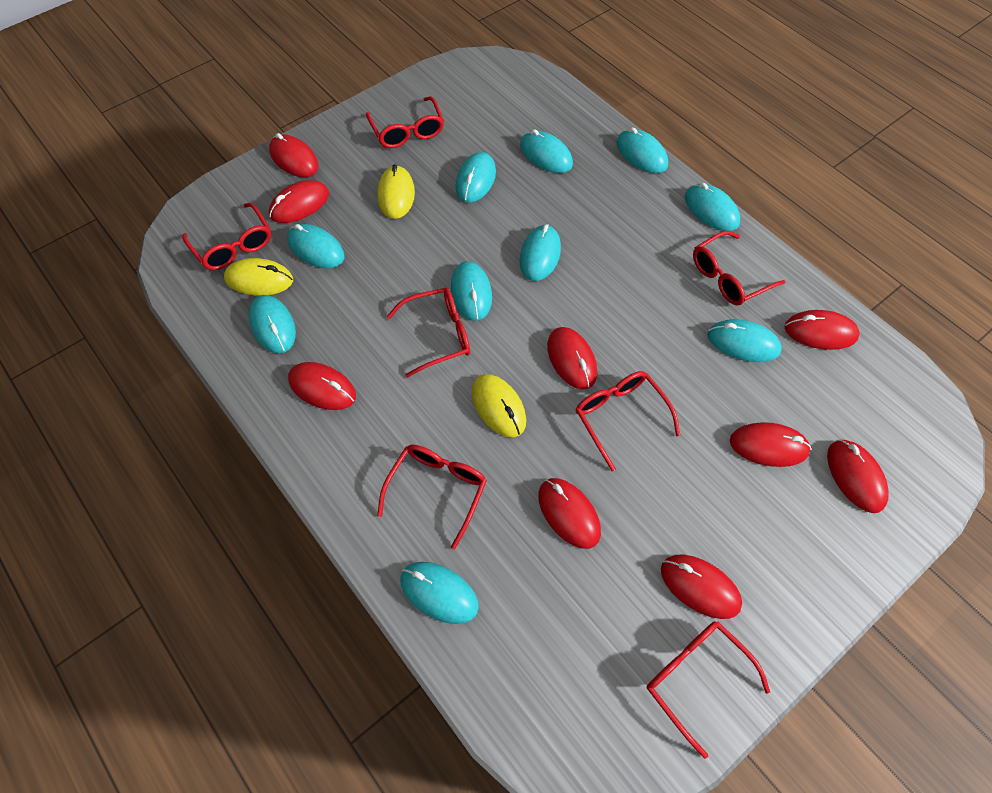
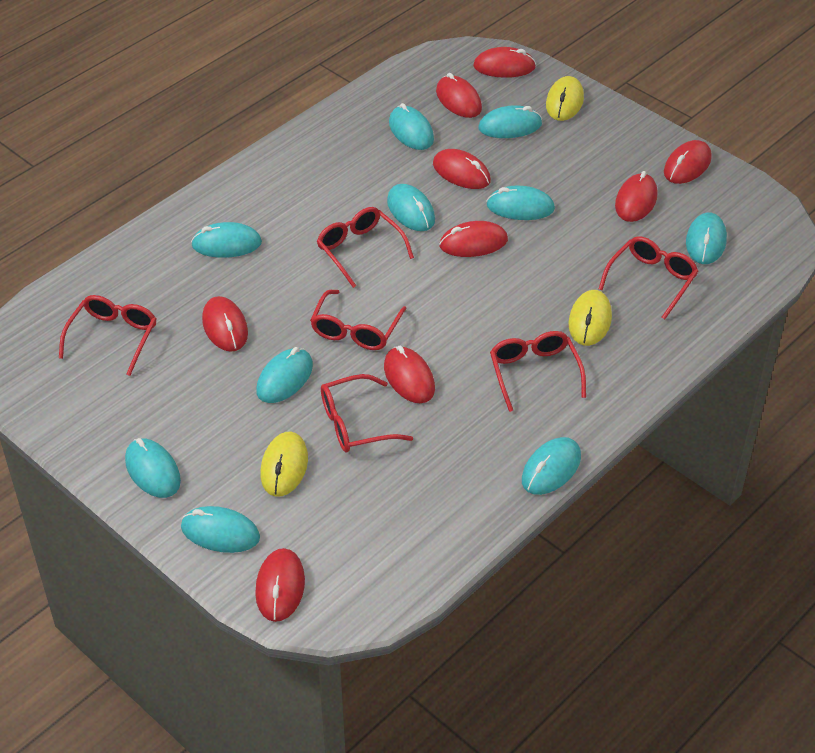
red glasses: 7 -> 6

